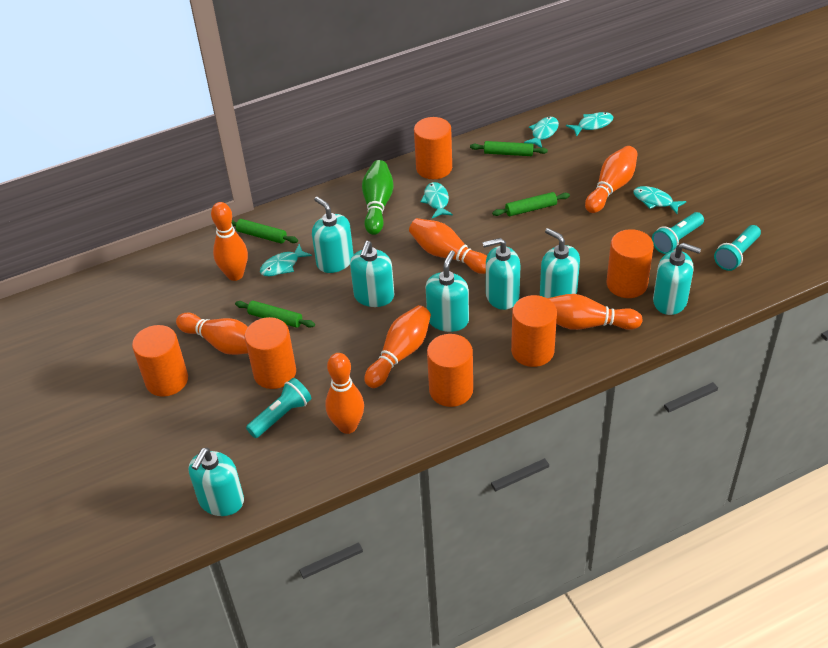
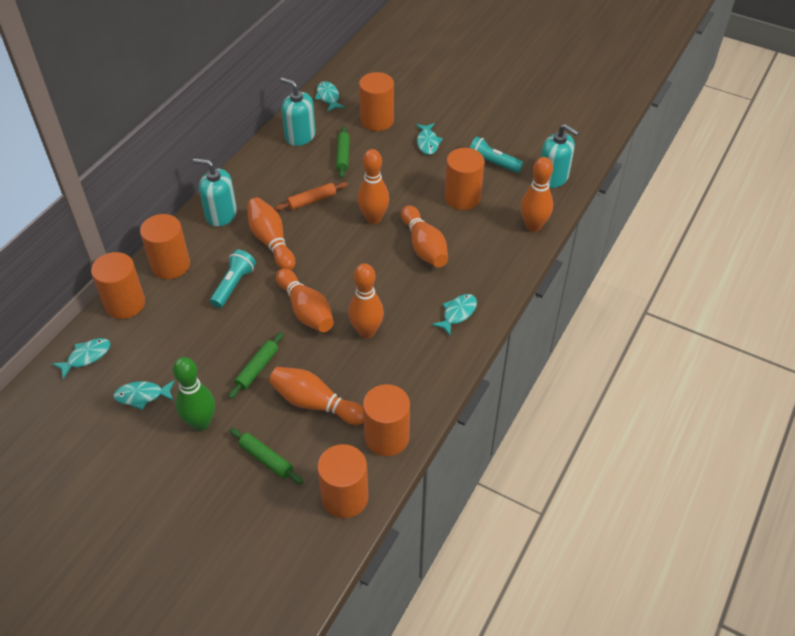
green rolling pin: 4 -> 3
orange rolling pin: 0 -> 1
turquoise flashlight: 3 -> 2
turquoise soap dispenser: 7 -> 3

